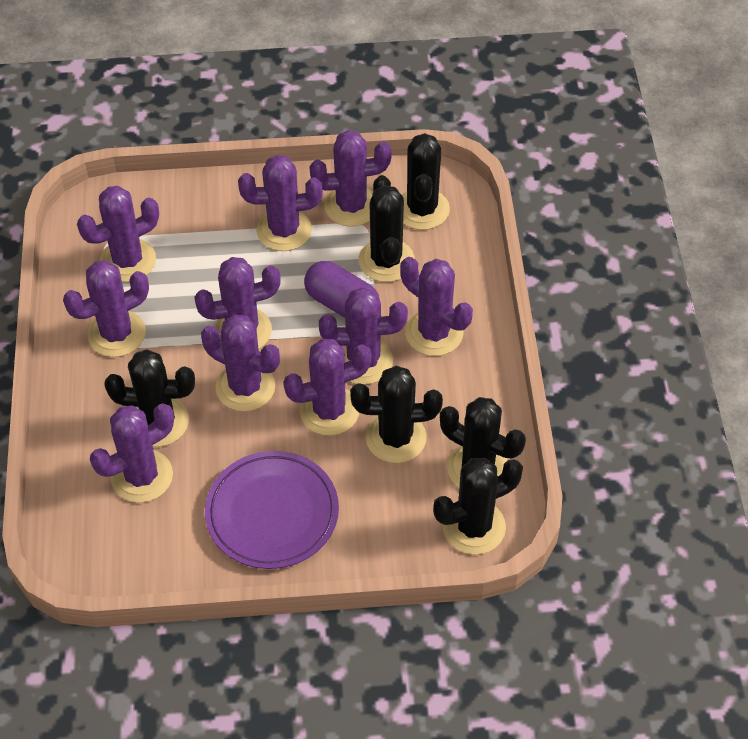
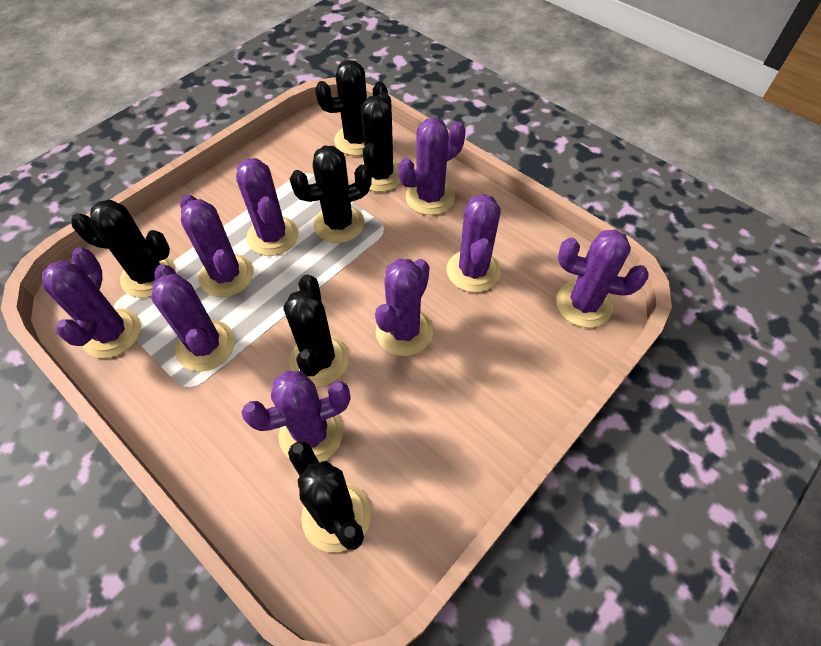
purple cactus: 10 -> 9
purple capsule: 1 -> 0
purple plate: 1 -> 0

